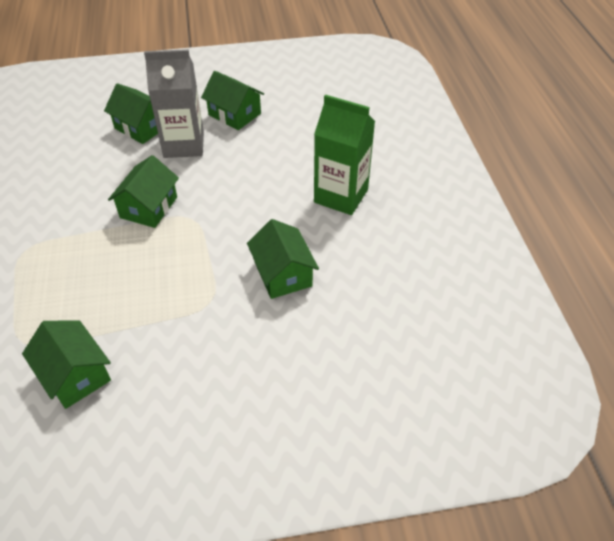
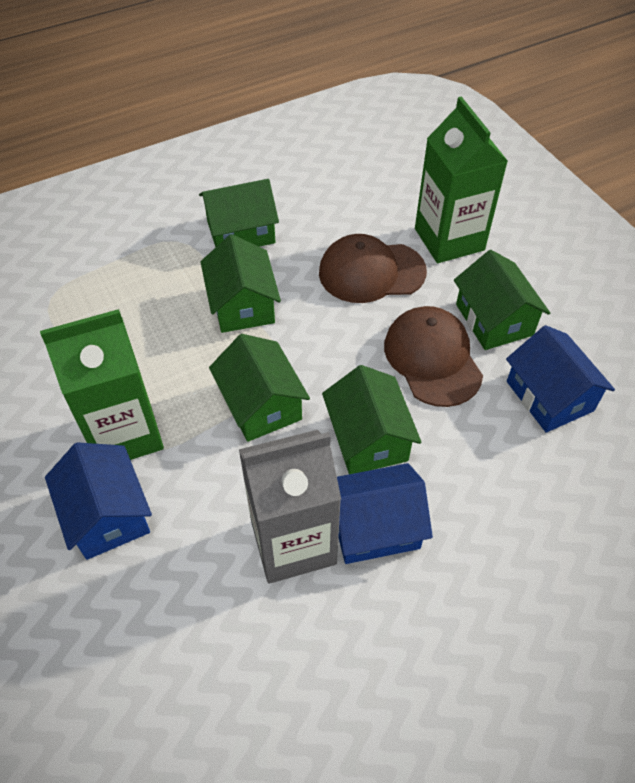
blue house: 0 -> 3
brown cap: 0 -> 2
green carton: 1 -> 2

